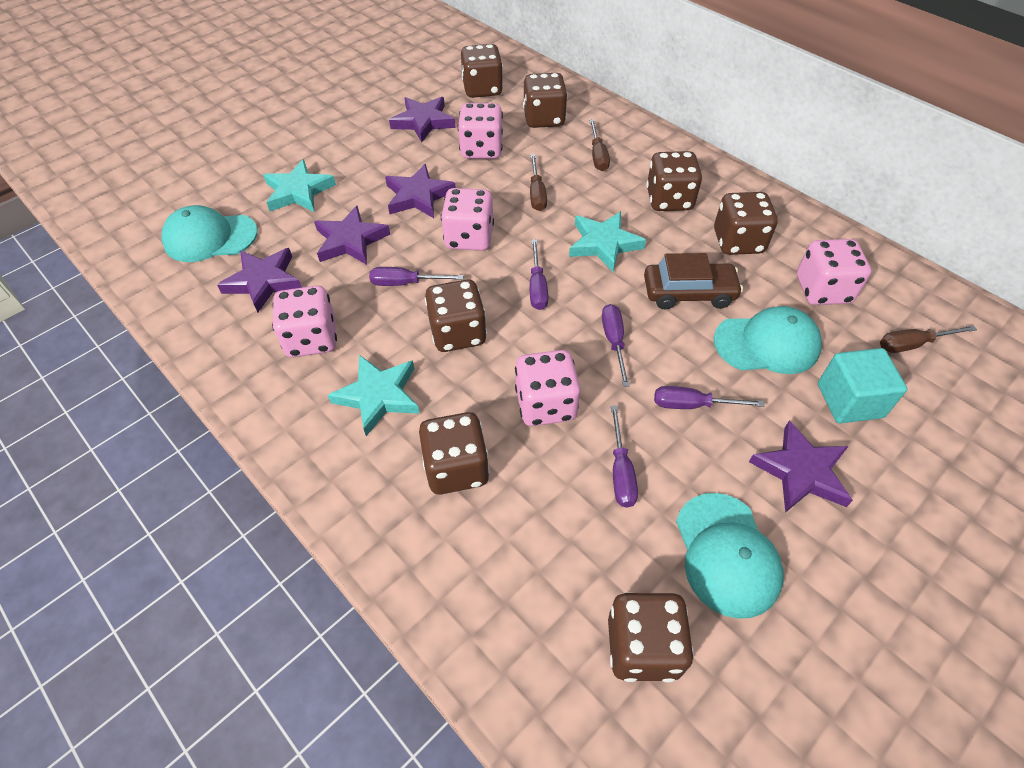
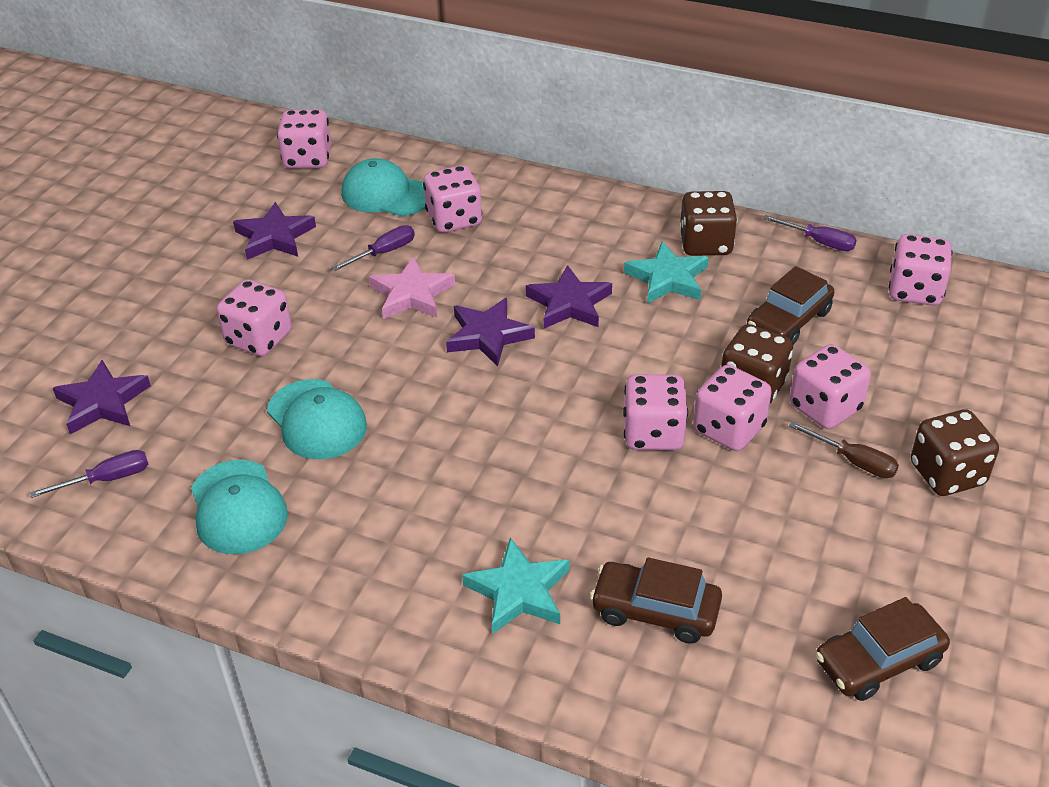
brown car: 1 -> 3
brown dice: 7 -> 3
brown screwdriver: 3 -> 1
pink dice: 5 -> 7
pink star: 0 -> 1
purple screwdriver: 5 -> 3
purple star: 5 -> 4
turquoise cube: 1 -> 0
turquoise star: 3 -> 2

